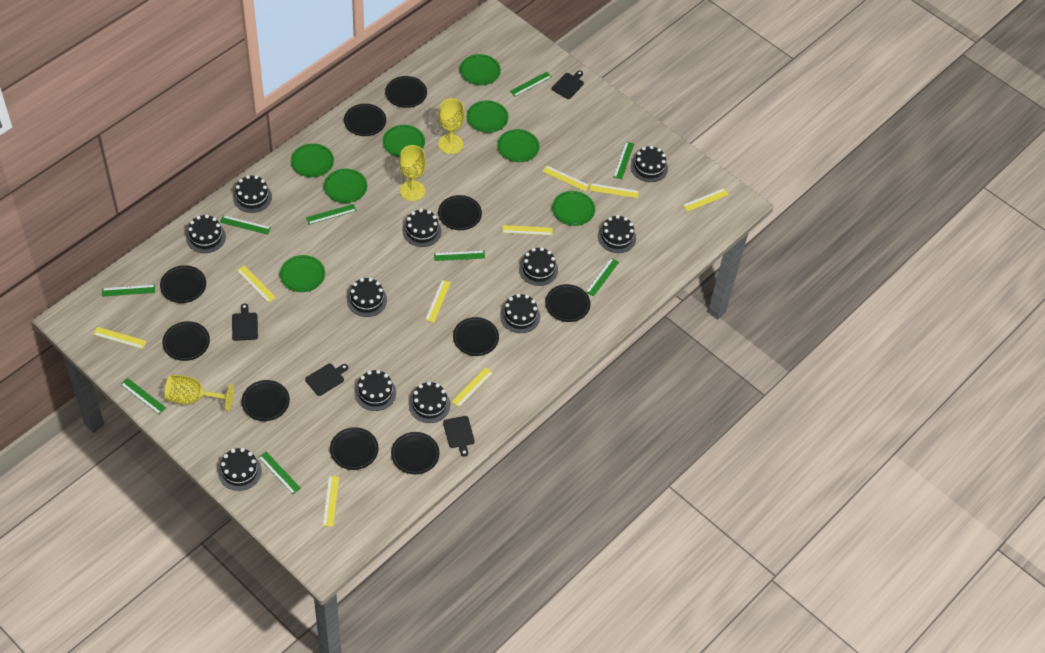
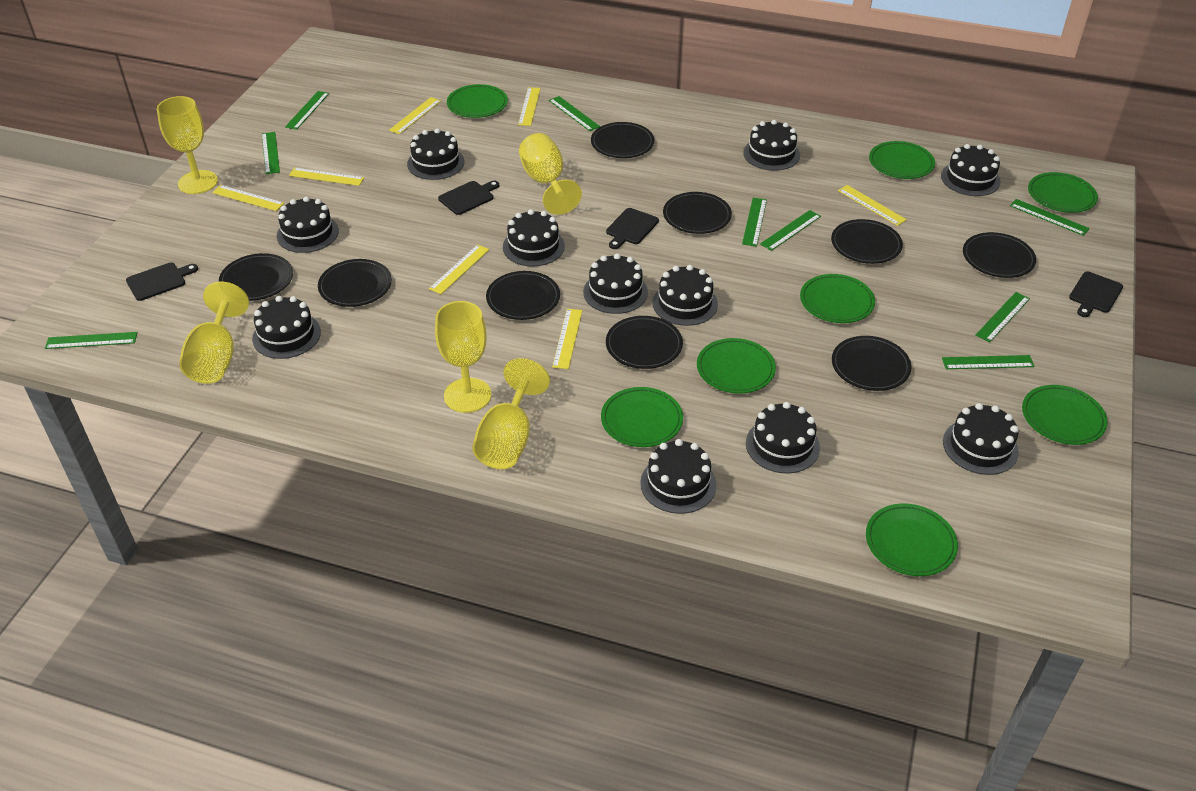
black plate: 10 -> 9
yellow goblet: 3 -> 5
yellow ruler: 9 -> 7

